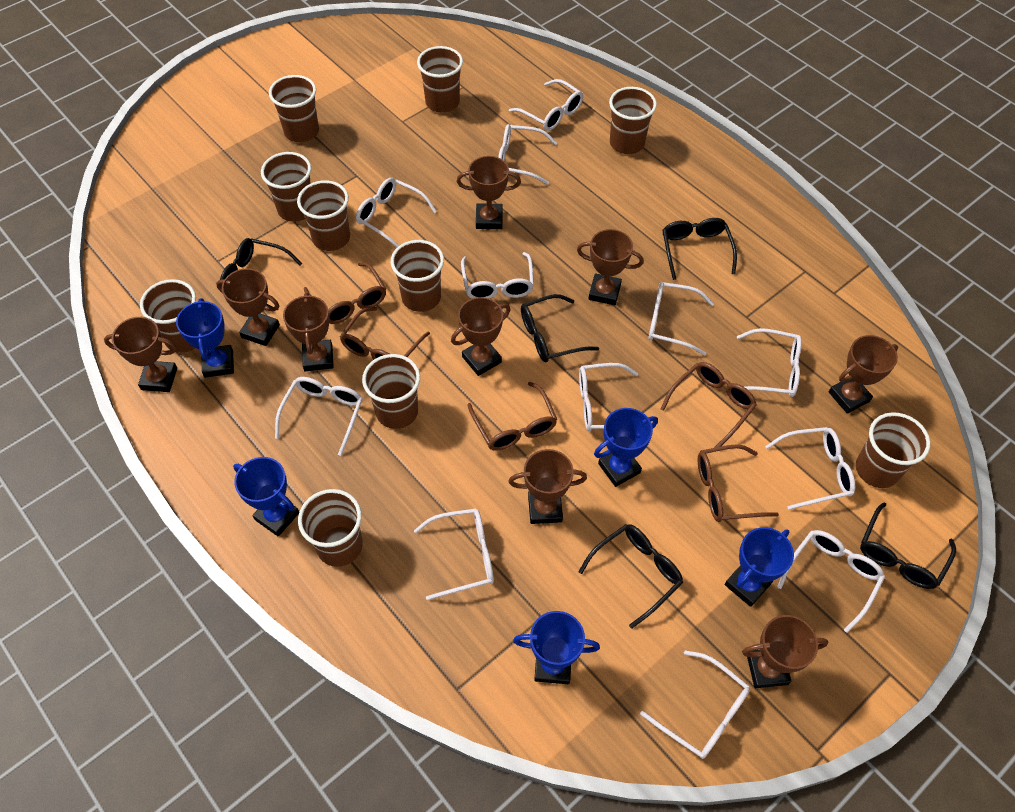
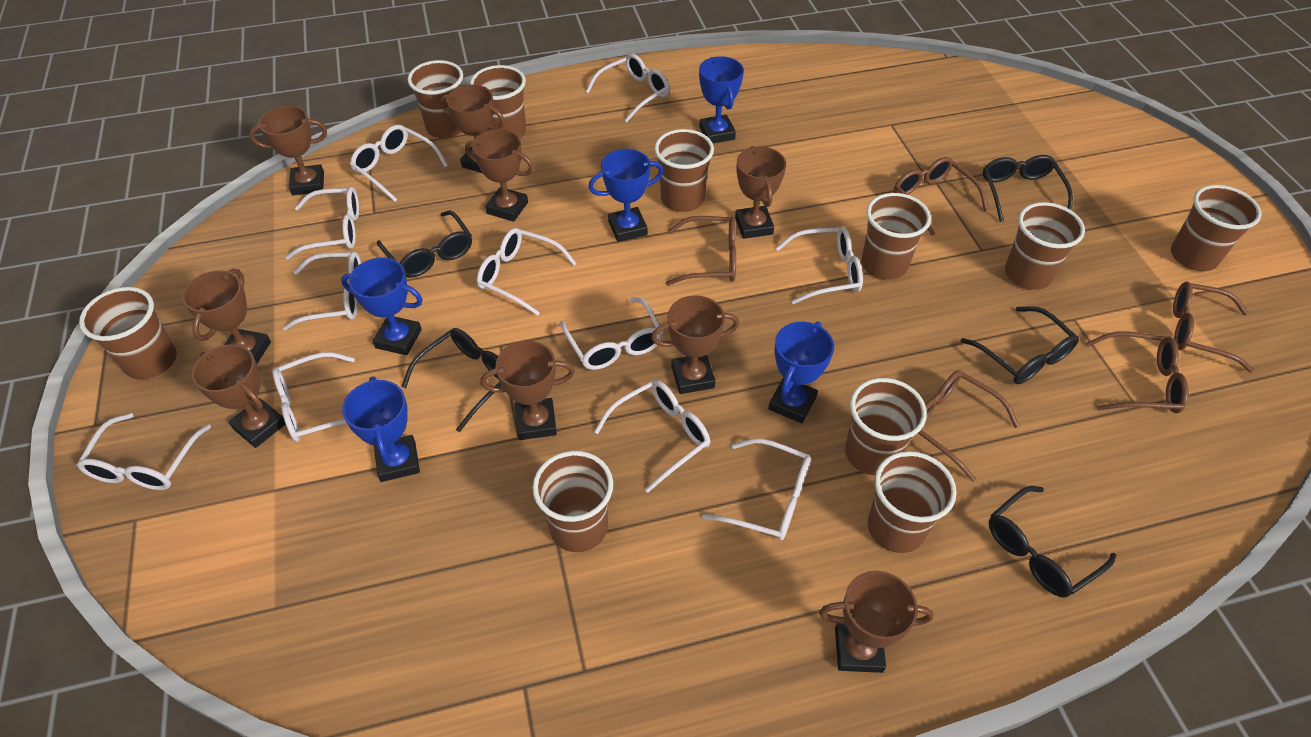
white glasses: 12 -> 11

